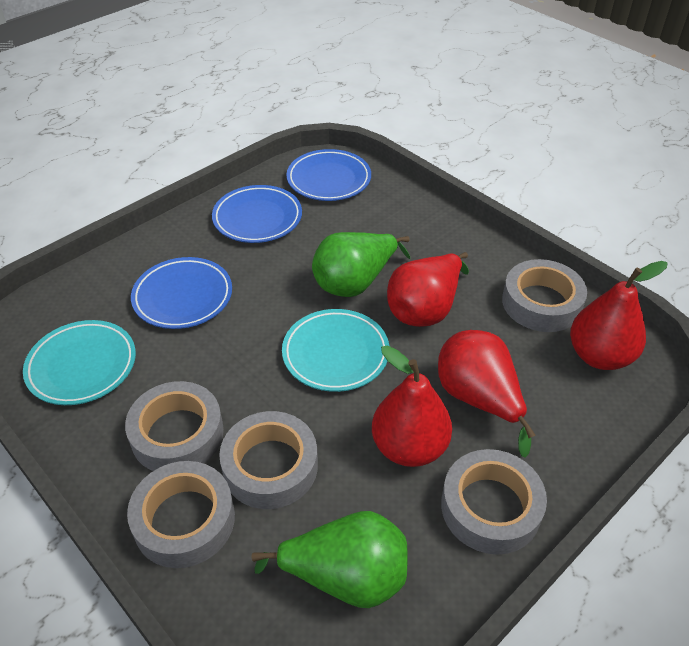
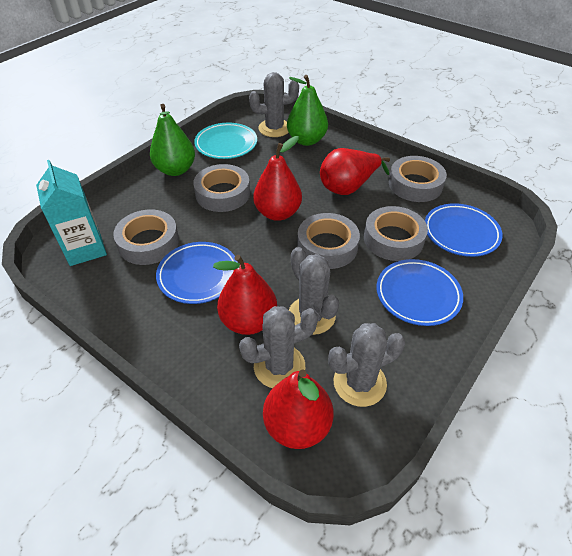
grey cactus: 0 -> 4
turquoise carton: 0 -> 1
turquoise plate: 2 -> 1

